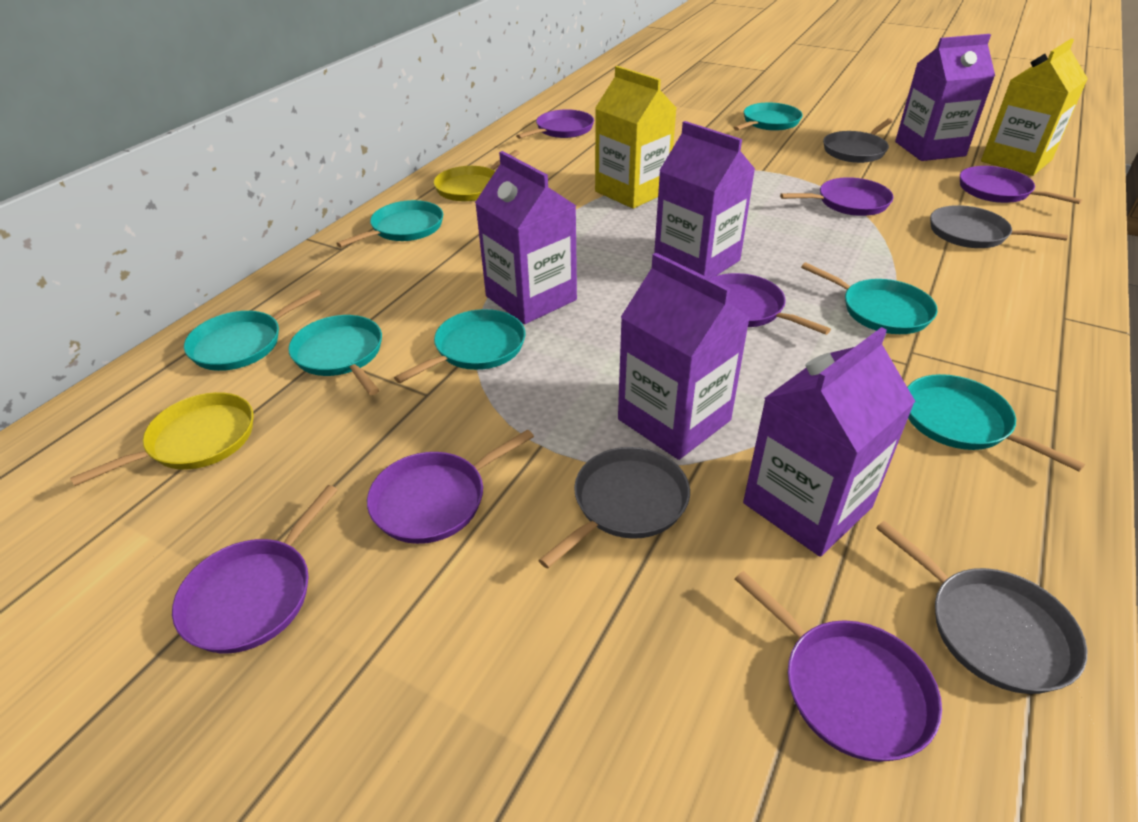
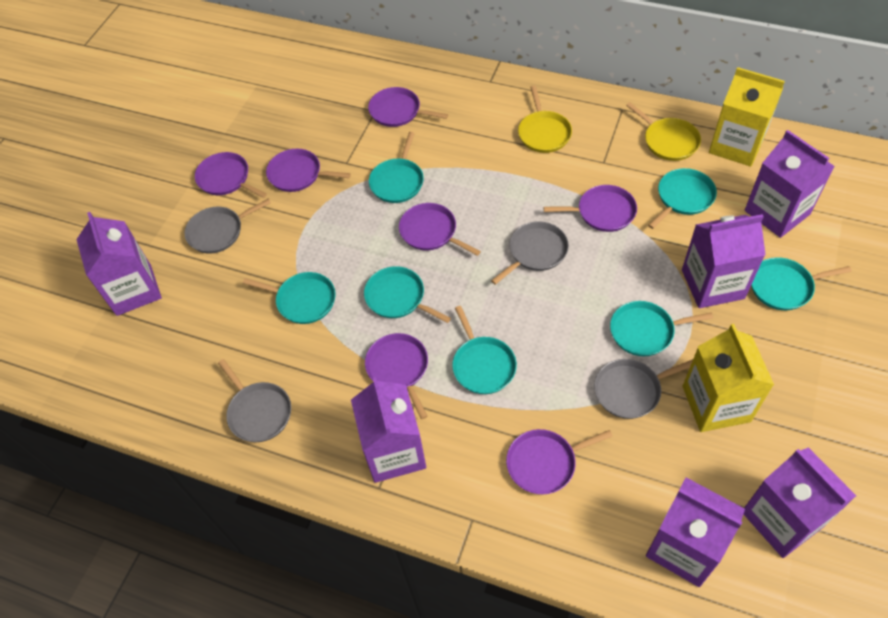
purple carton: 5 -> 6

